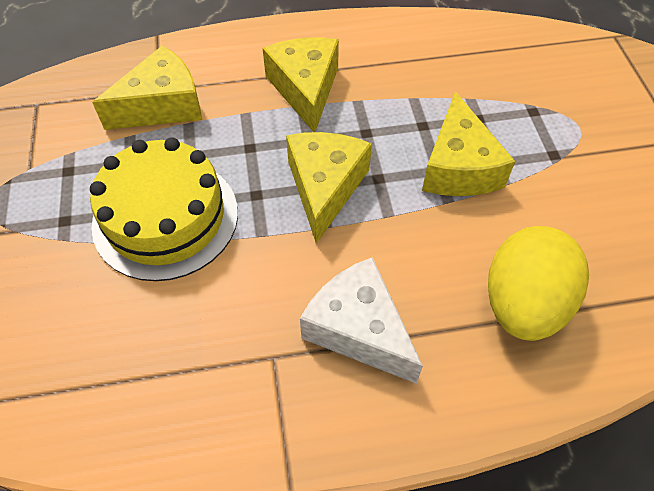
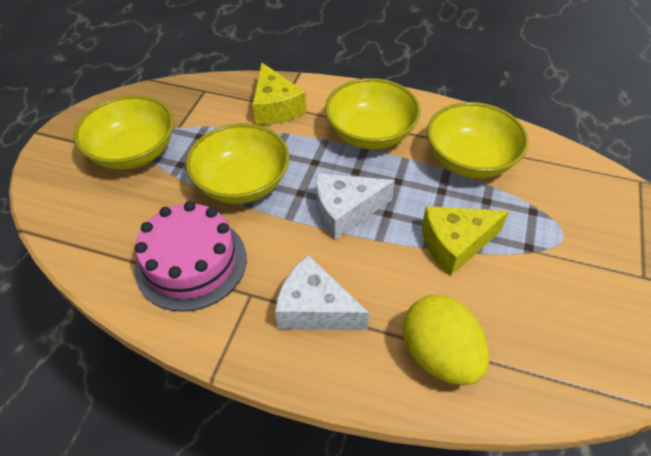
pink cake: 0 -> 1
white cheese: 1 -> 2
yellow bowl: 0 -> 4
yellow cake: 1 -> 0
yellow cheese: 4 -> 2

